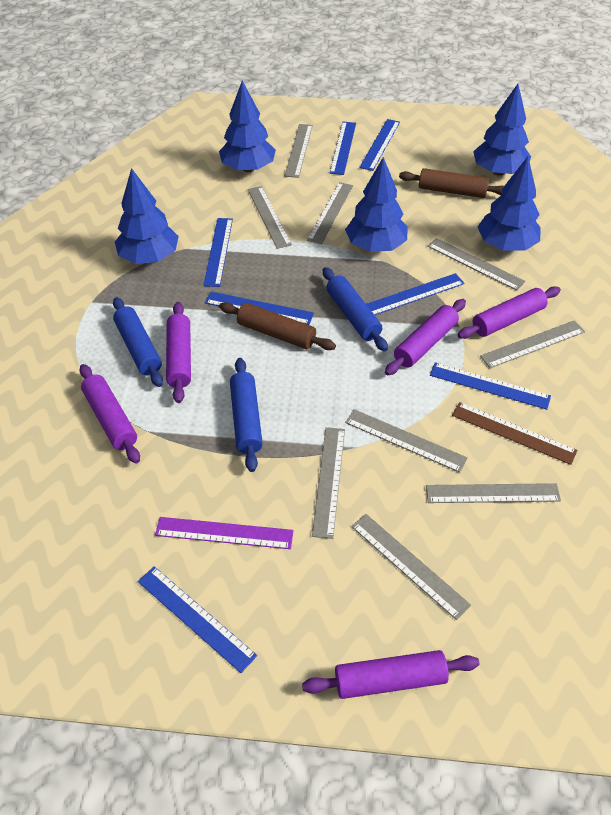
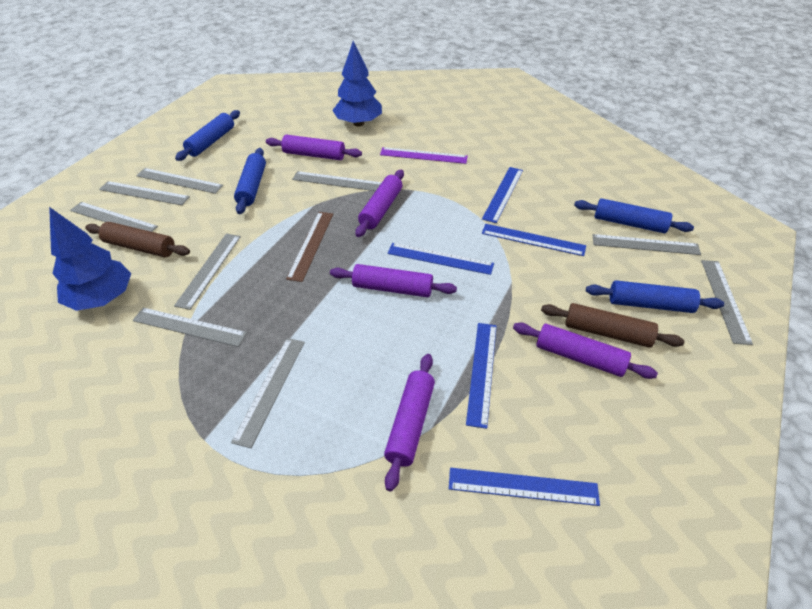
blue rolling pin: 3 -> 4
blue ruler: 7 -> 5
blue tree: 5 -> 2

